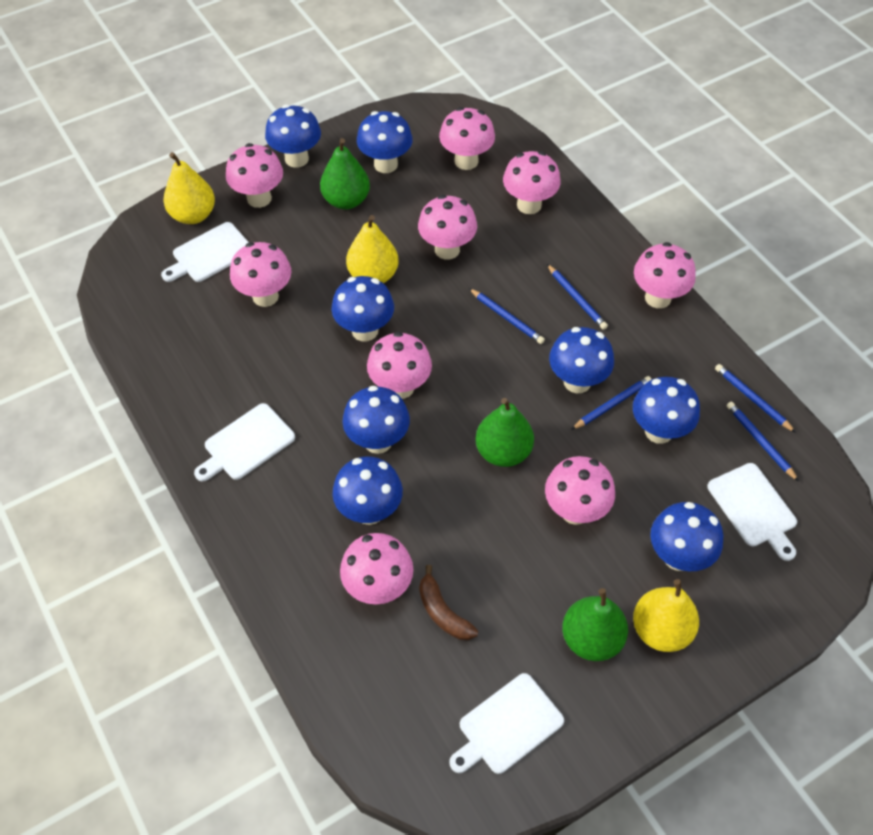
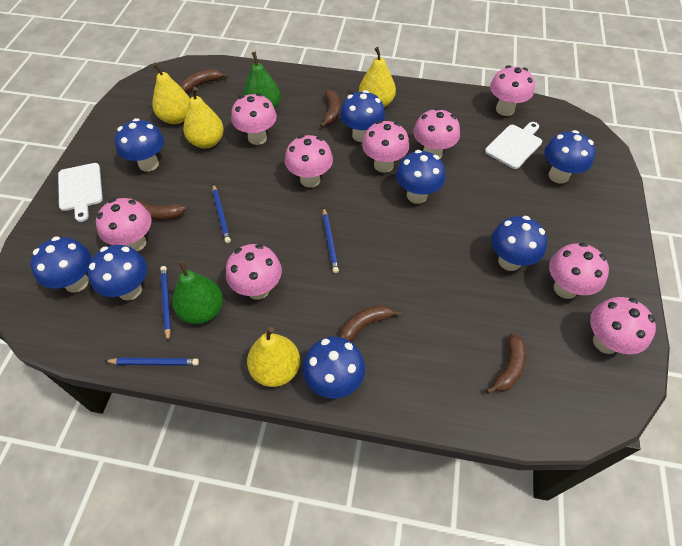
blue pencil: 5 -> 4
brown banana: 1 -> 5
green pear: 3 -> 2
white cutting board: 4 -> 2
yellow pear: 3 -> 4

